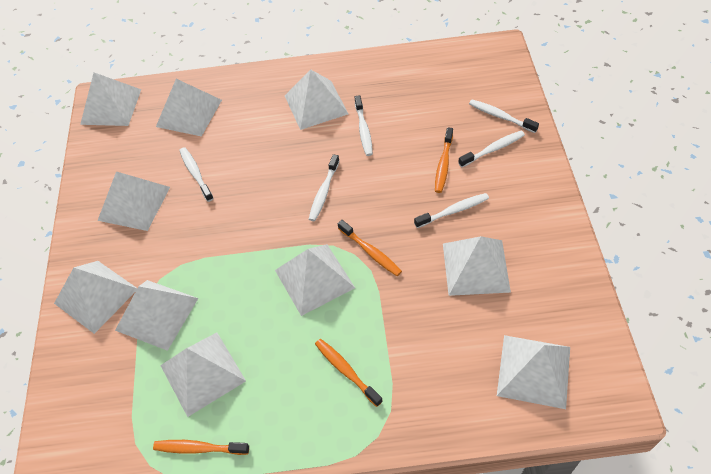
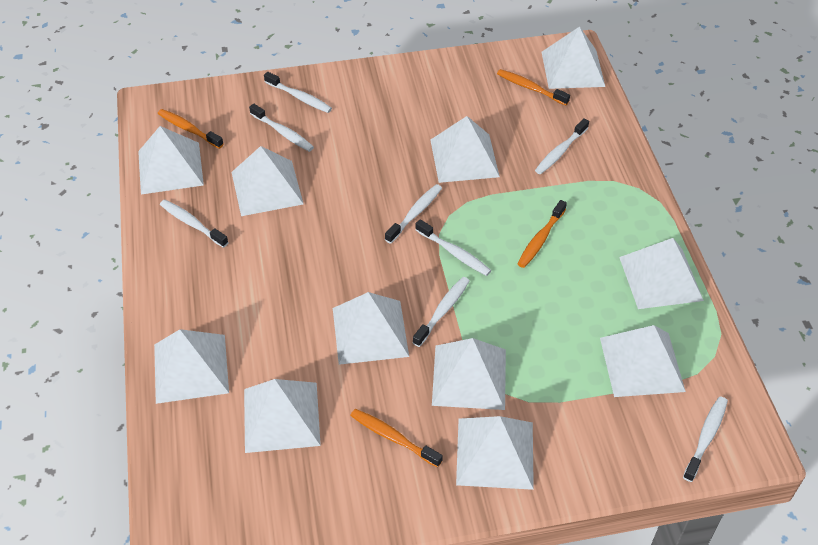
white pyramid: 10 -> 11
white toothbrush: 6 -> 8

